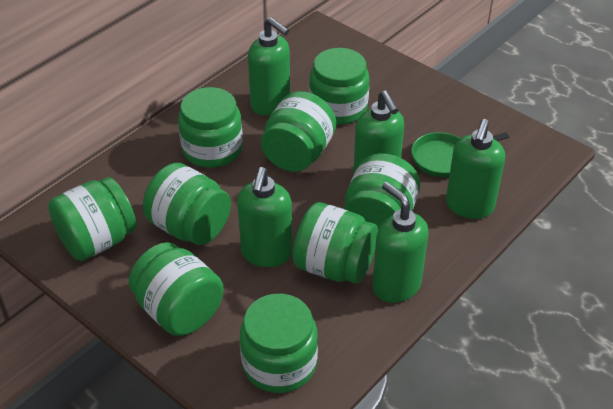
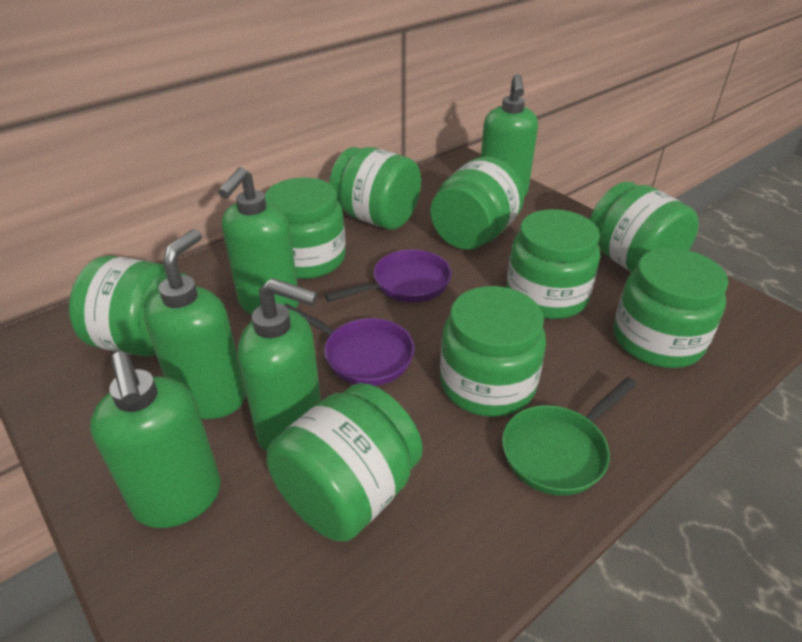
purple pan: 0 -> 2

